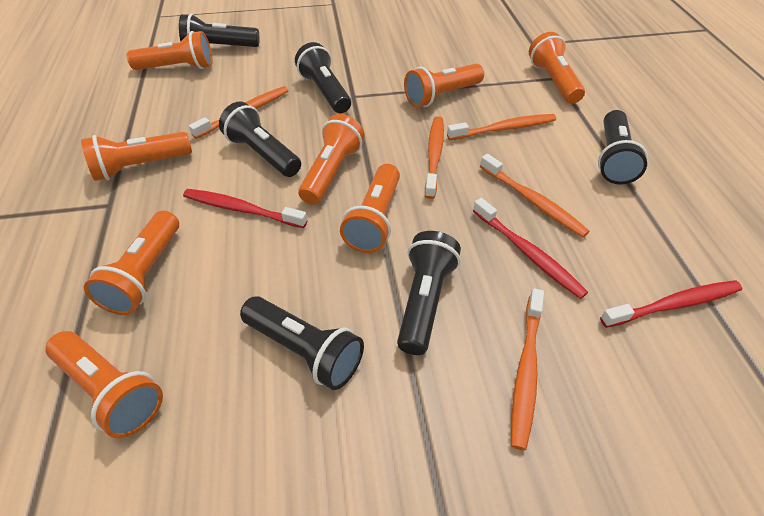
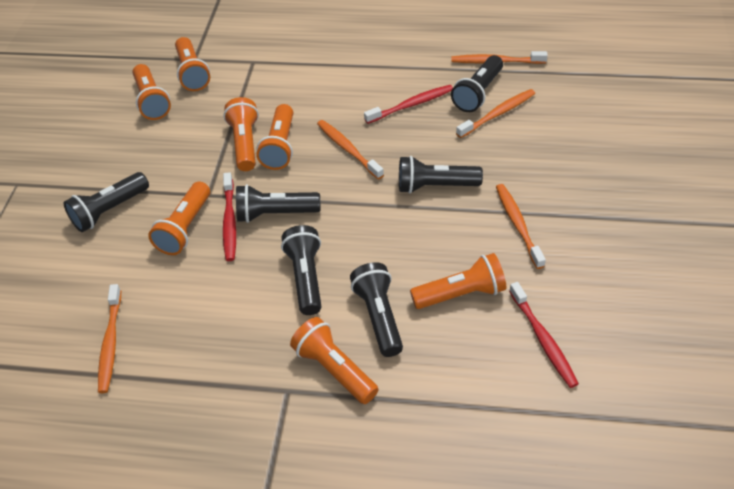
orange flashlight: 8 -> 7

